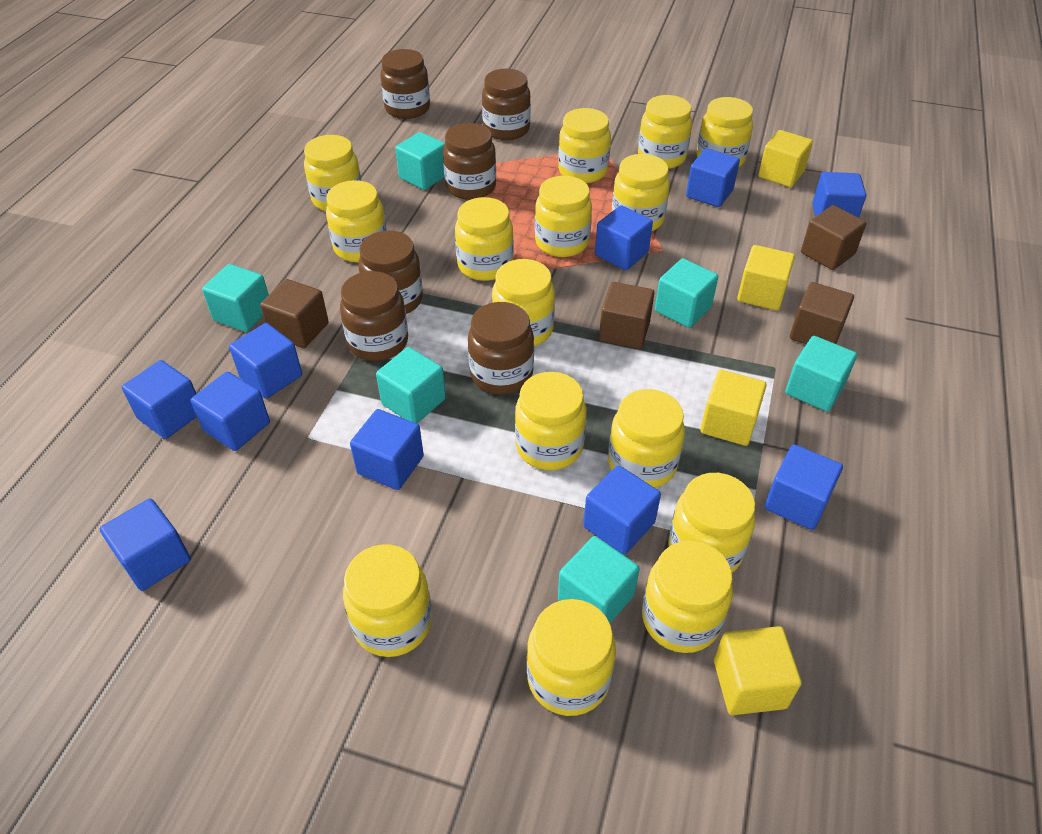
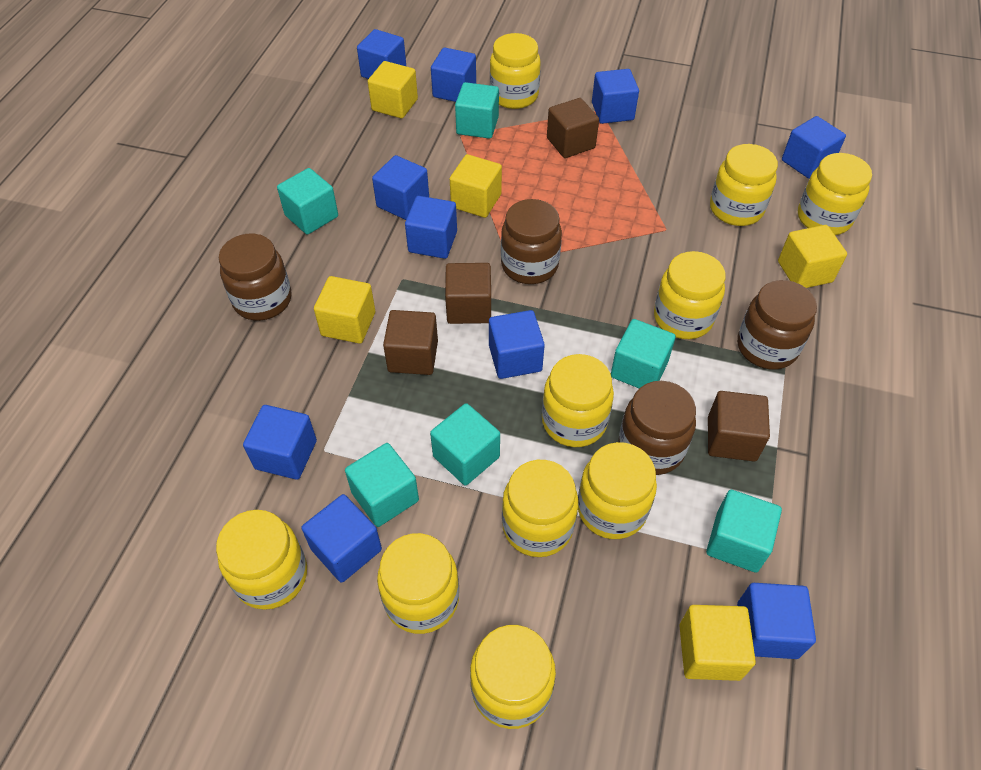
brown jar: 6 -> 4
yellow cube: 4 -> 5
yellow jar: 15 -> 10

